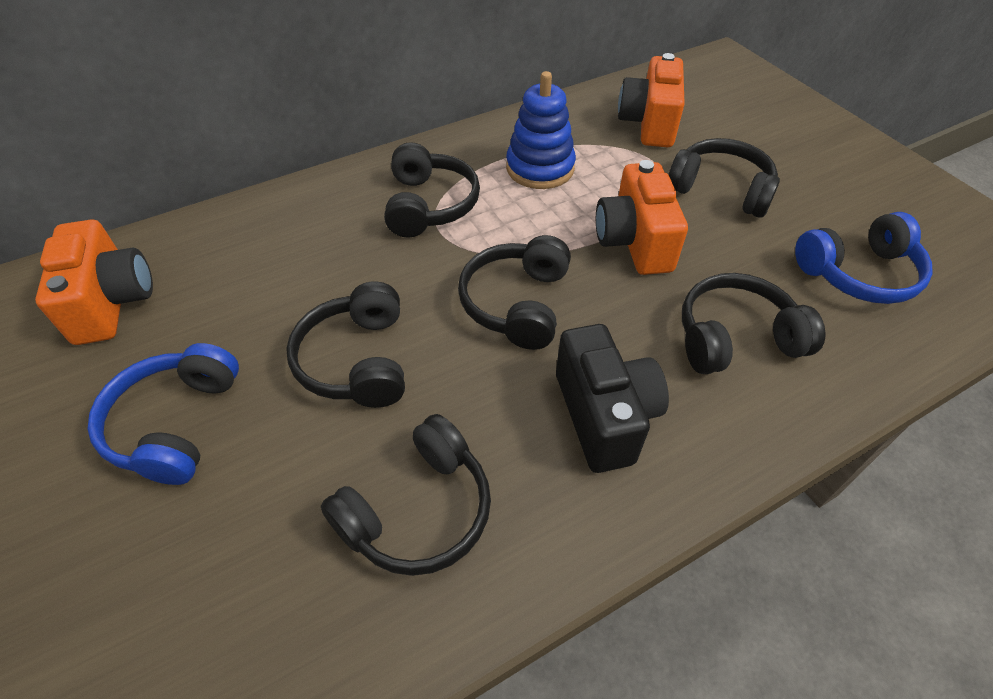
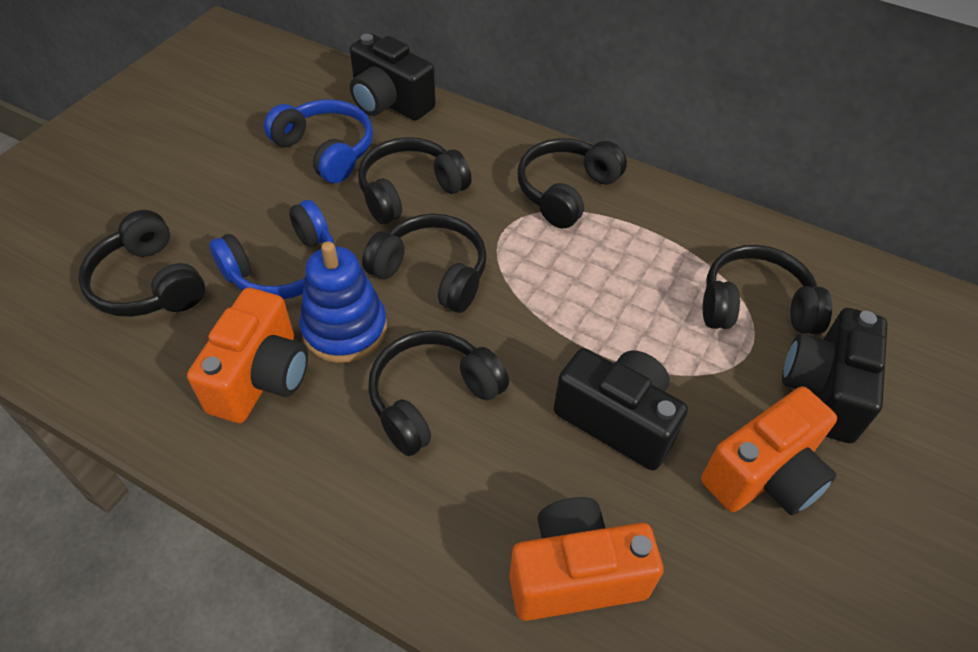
black camera: 1 -> 3

